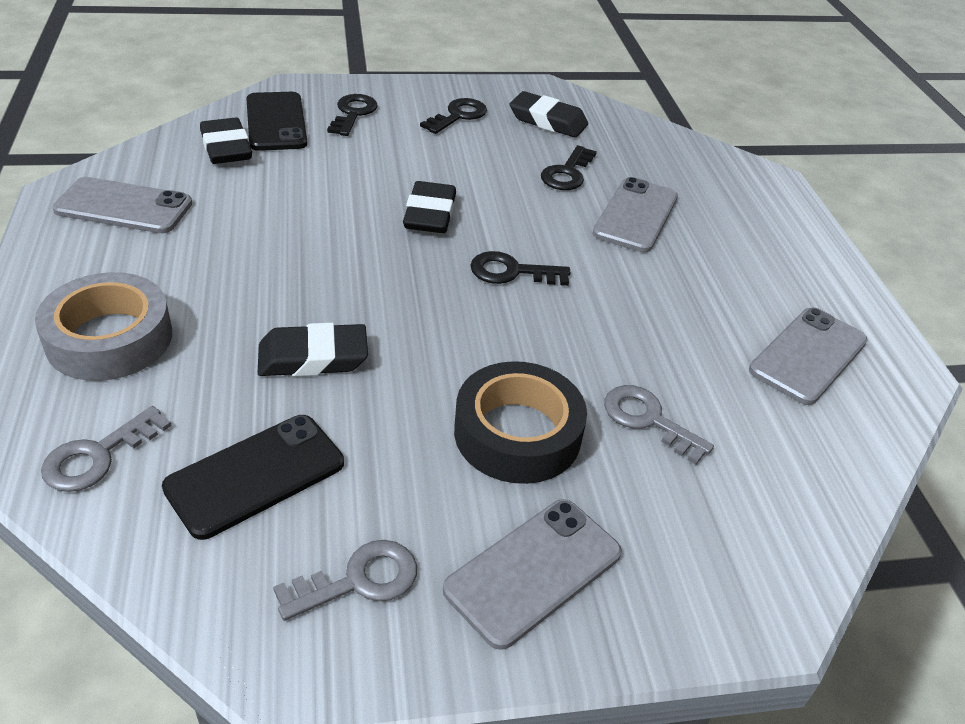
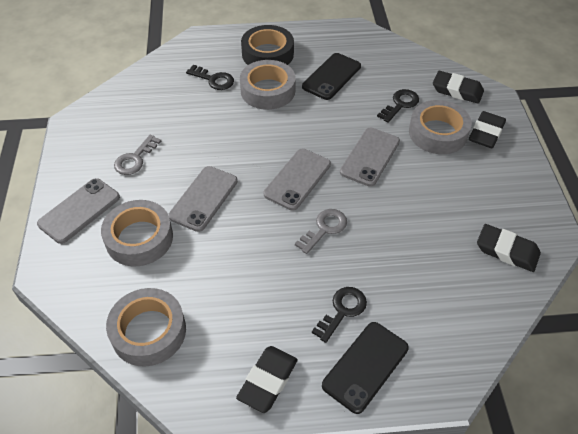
black key: 4 -> 3
grey key: 3 -> 2
grey tape: 1 -> 4

